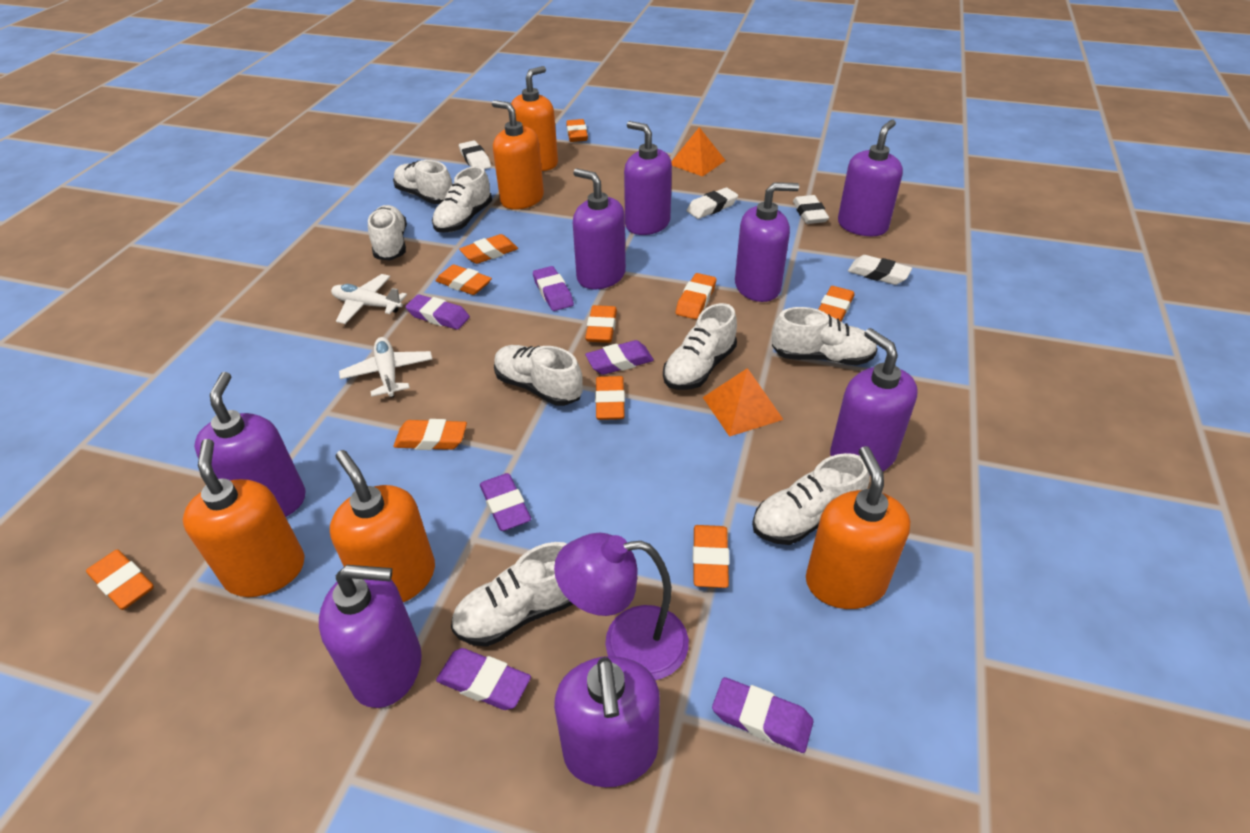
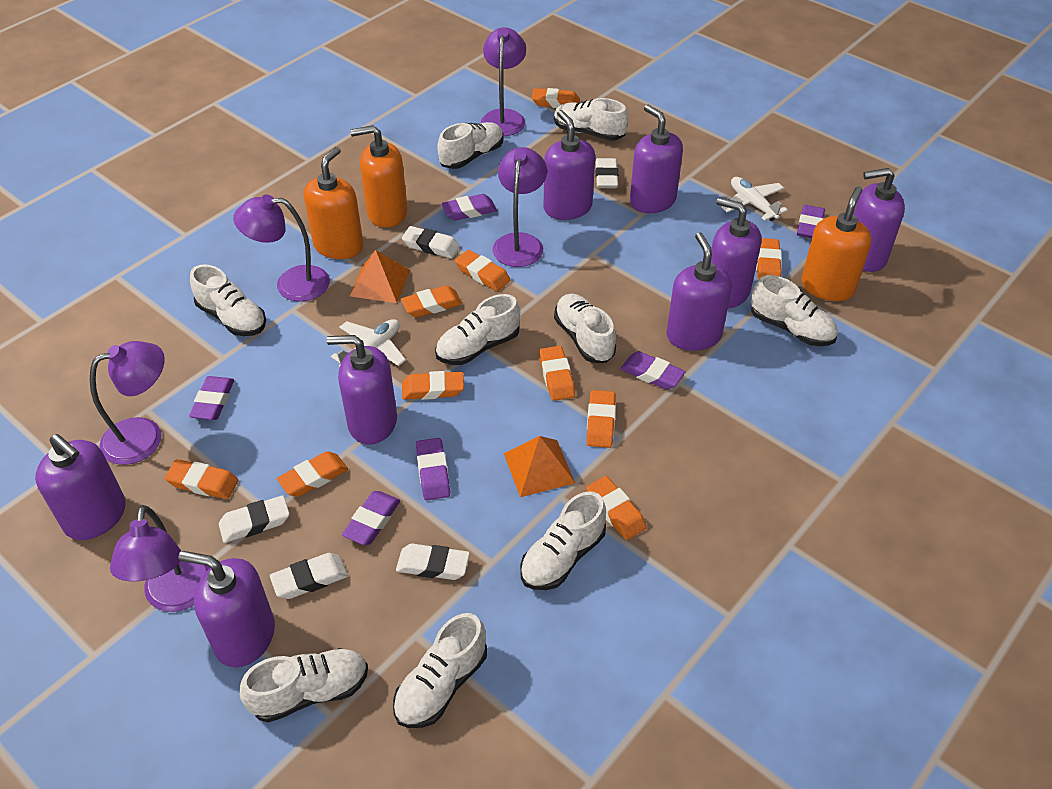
orange soap dispenser: 5 -> 3
purple lamp: 1 -> 5
white eraser: 4 -> 5
white shoe: 8 -> 9

